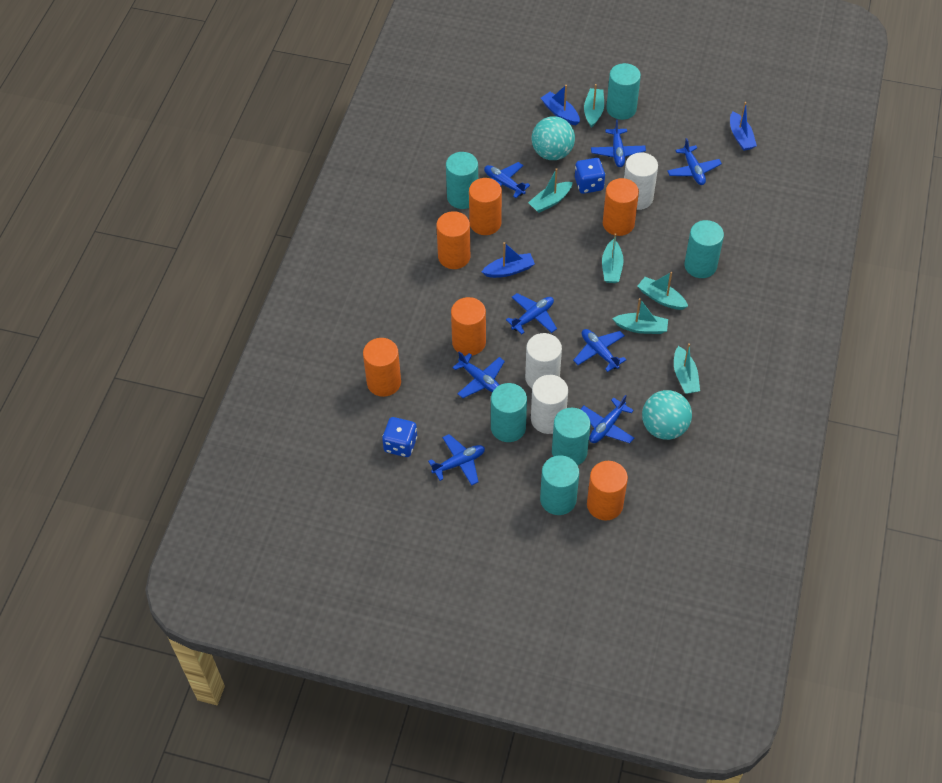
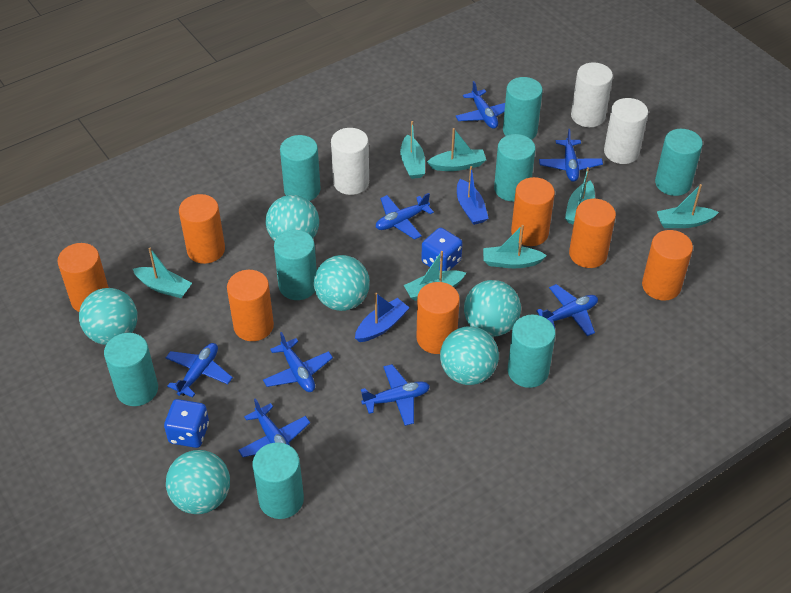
blue boat: 3 -> 2
orange cylinder: 6 -> 7
turquoise ball: 2 -> 6
turquoise boat: 6 -> 7
turquoise cylinder: 6 -> 8

